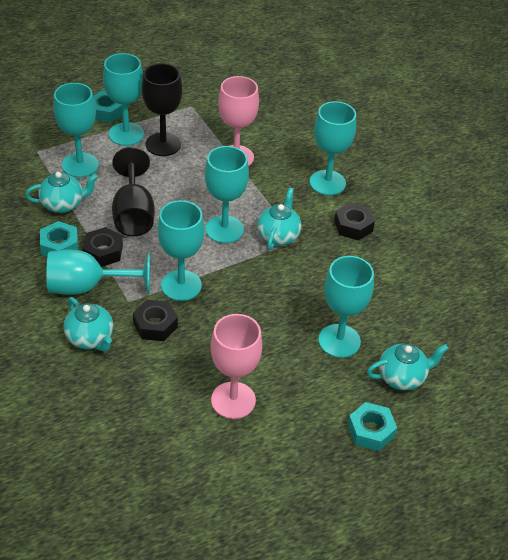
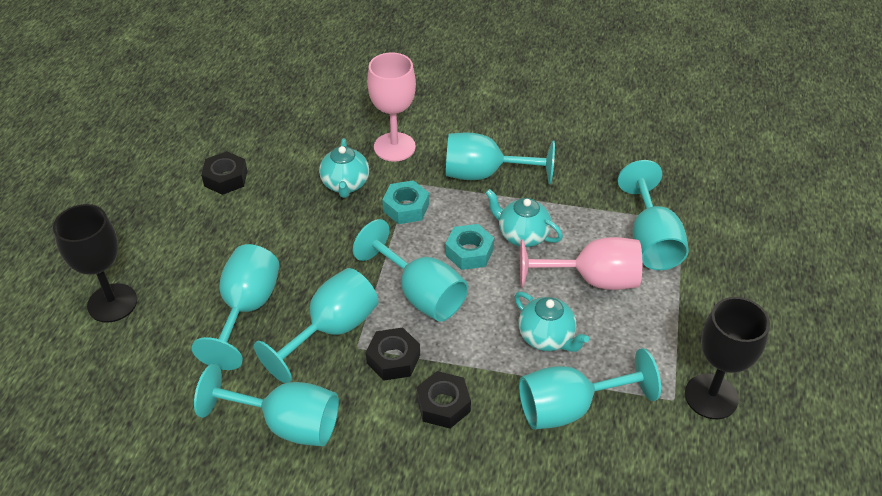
turquoise nut: 3 -> 2
turquoise teapot: 4 -> 3

